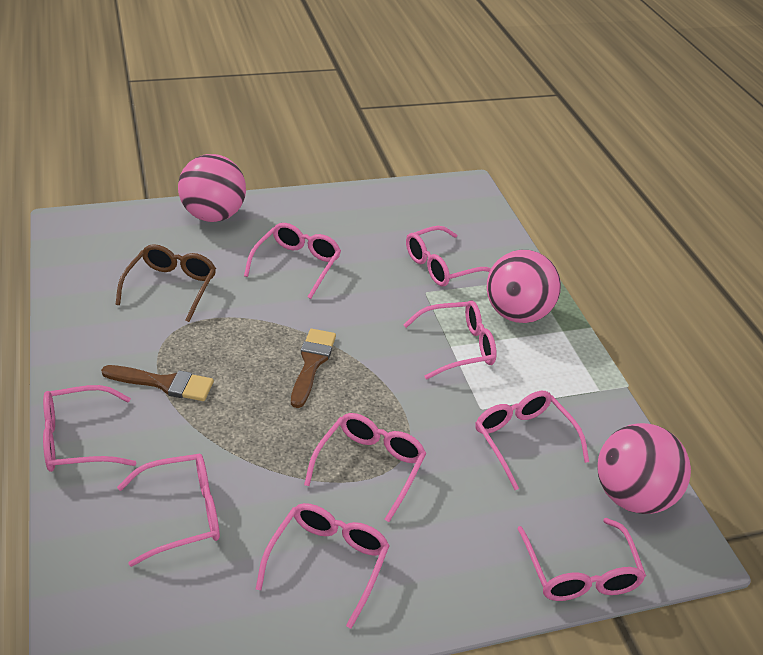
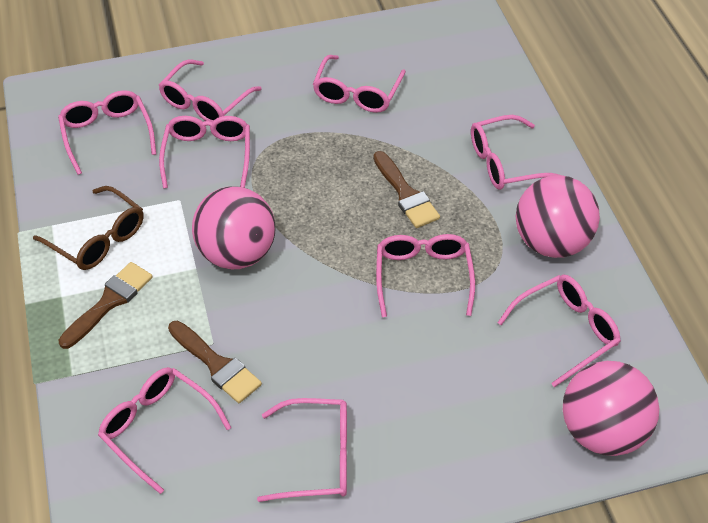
brown brush: 2 -> 3

